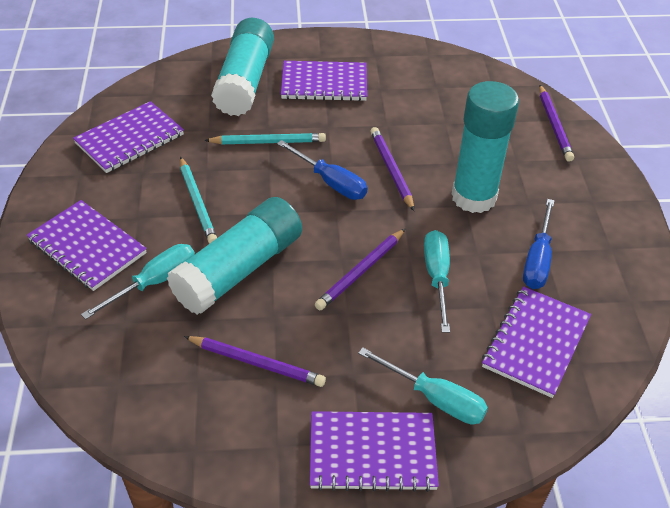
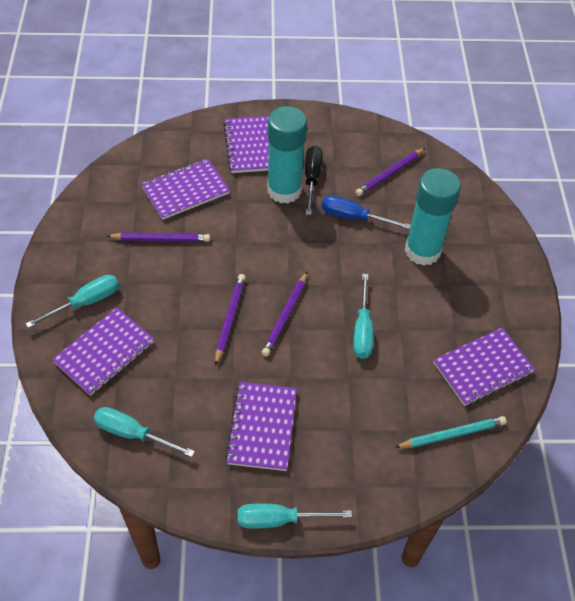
black screwdriver: 0 -> 1
blue screwdriver: 2 -> 1
turquoise glue stick: 3 -> 2
turquoise pencil: 2 -> 1
turquoise screwdriver: 3 -> 4

